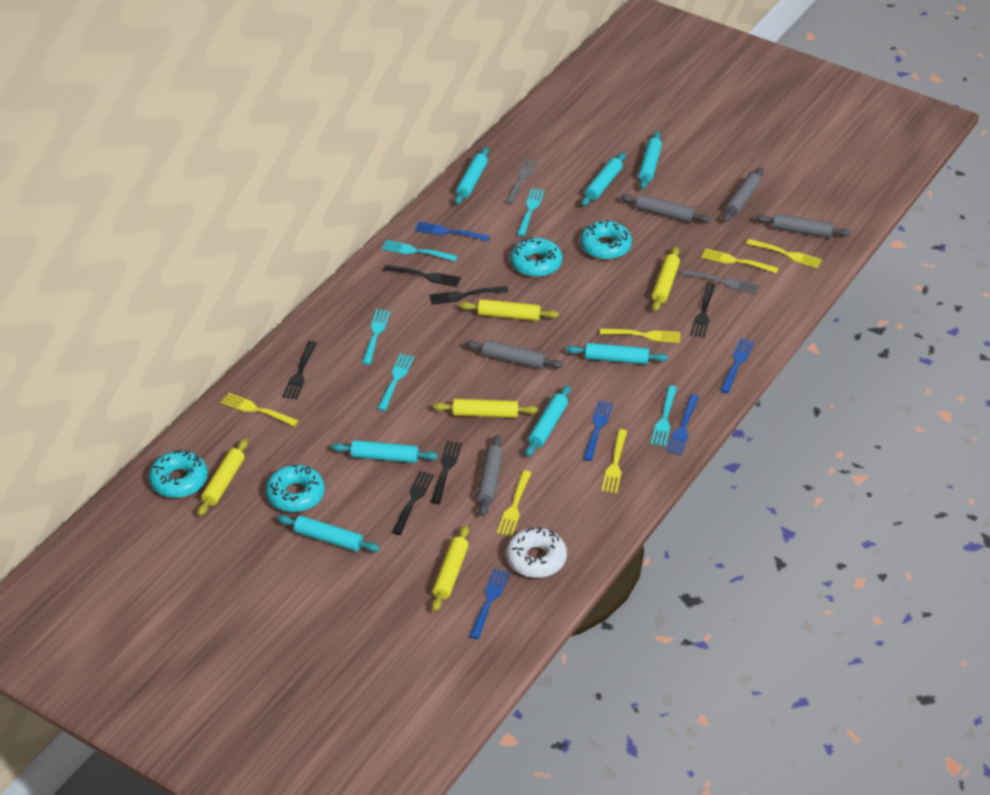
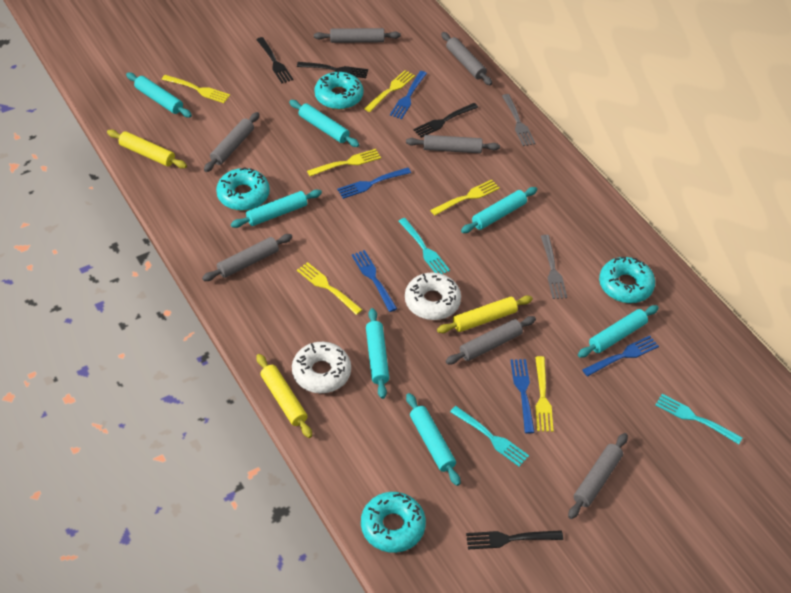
black fork: 6 -> 4
grey rolling pin: 5 -> 7
turquoise fork: 5 -> 3
white donut: 1 -> 2
yellow rolling pin: 5 -> 3

